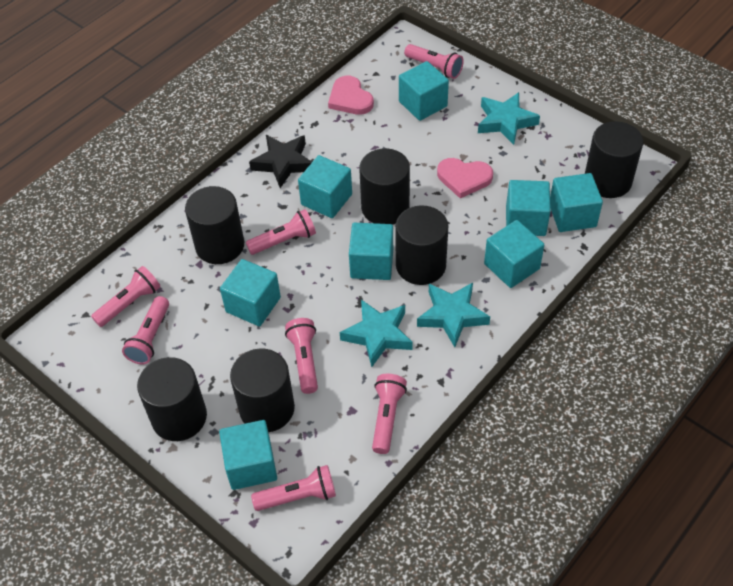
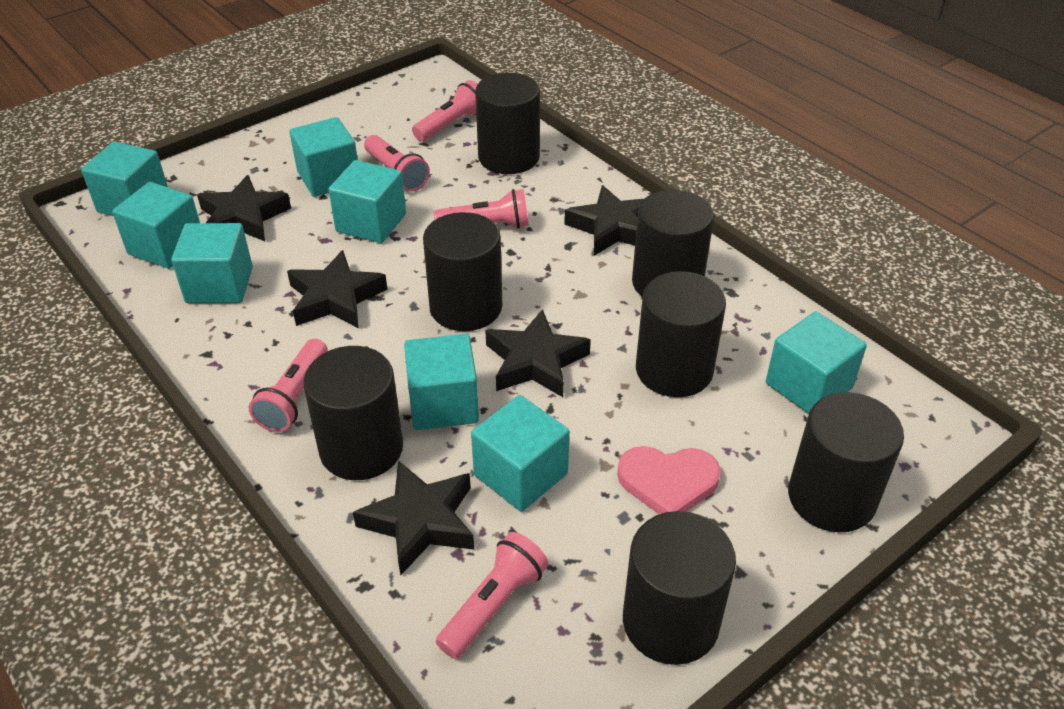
black cylinder: 6 -> 7
black star: 1 -> 5
pink flashlight: 7 -> 5
pink heart: 2 -> 1
turquoise star: 3 -> 0

